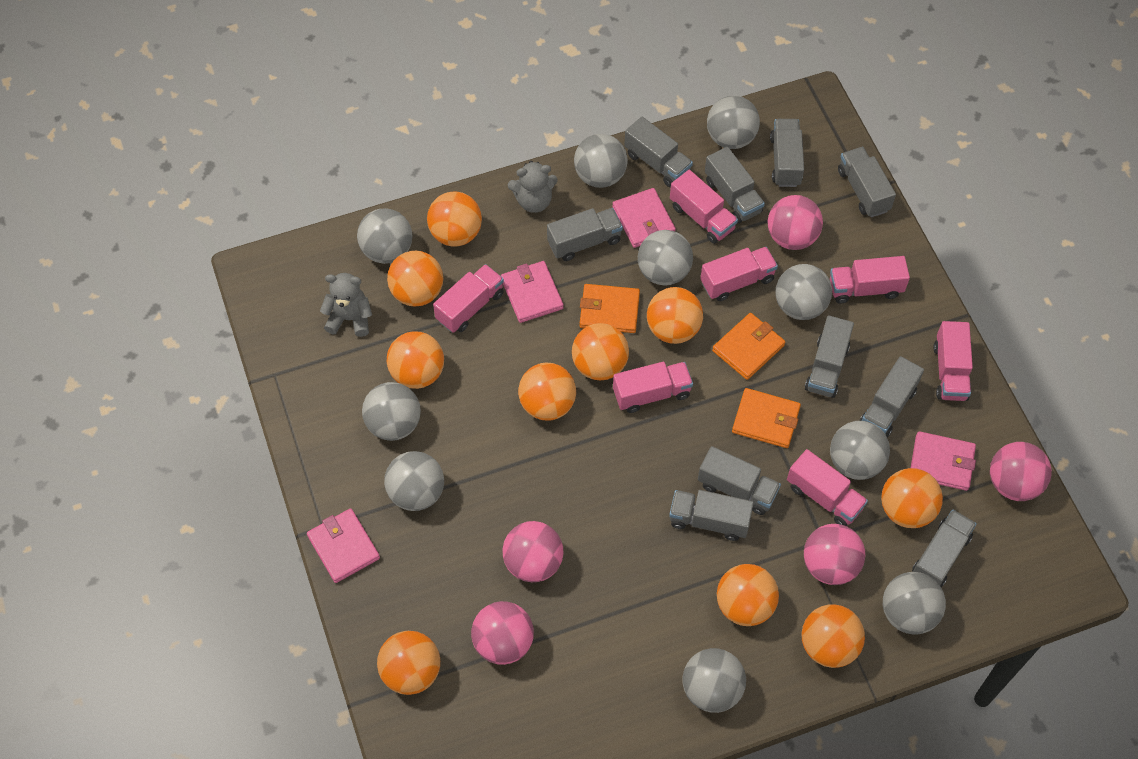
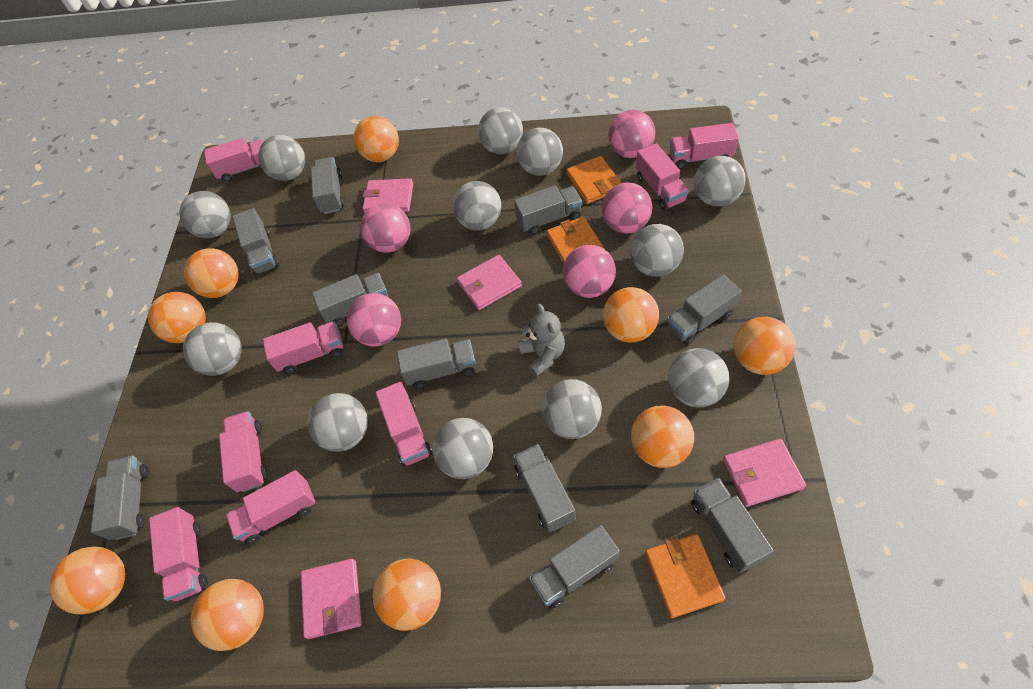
grey ball: 10 -> 12
grey teddy bear: 2 -> 1
orange ball: 10 -> 9
pink truck: 7 -> 8

